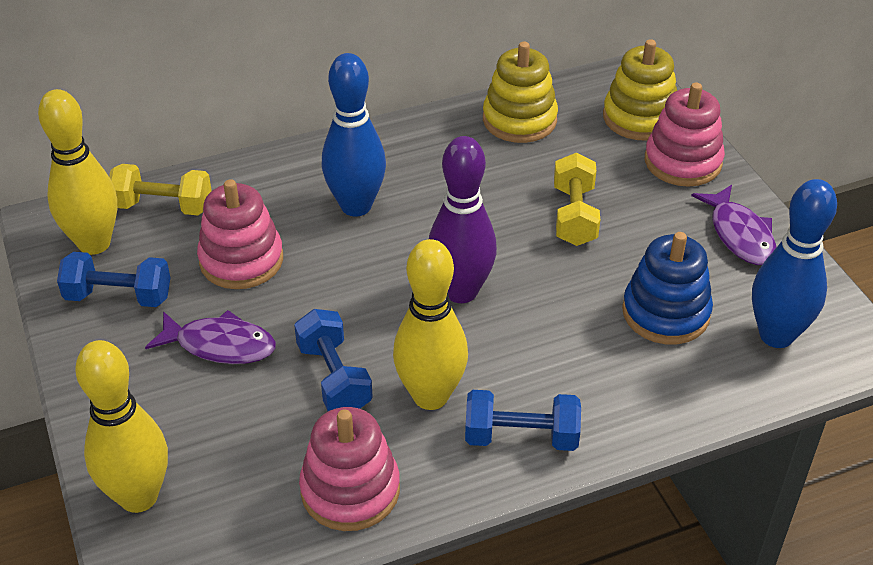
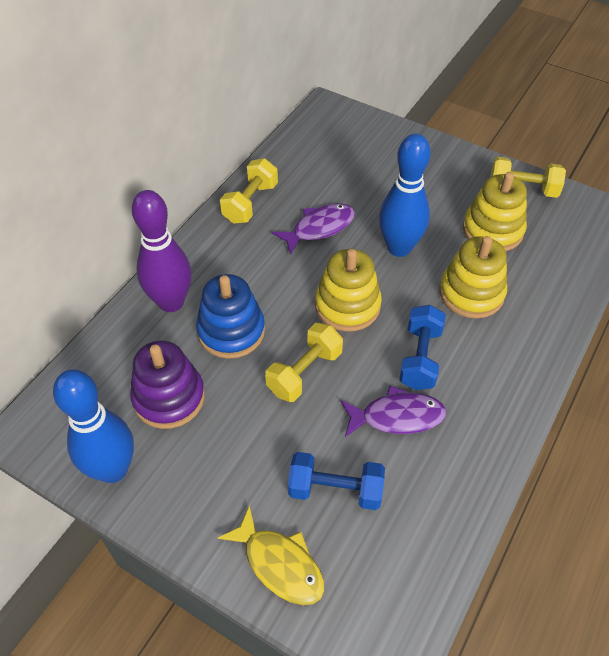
blue dumbbell: 3 -> 2
pink stacking toy: 3 -> 0
purple stacking toy: 0 -> 1
yellow bowling pin: 3 -> 0
yellow dumbbell: 2 -> 3
yellow fish: 0 -> 1
yellow stacking toy: 2 -> 3

